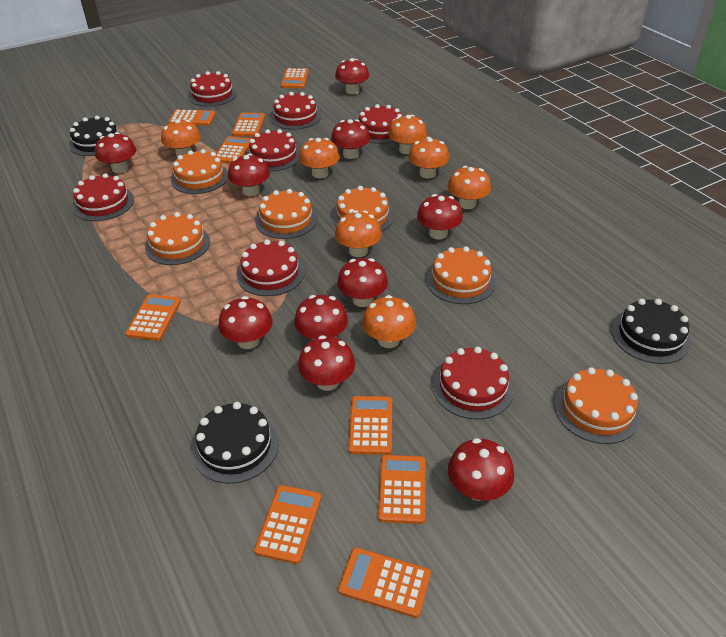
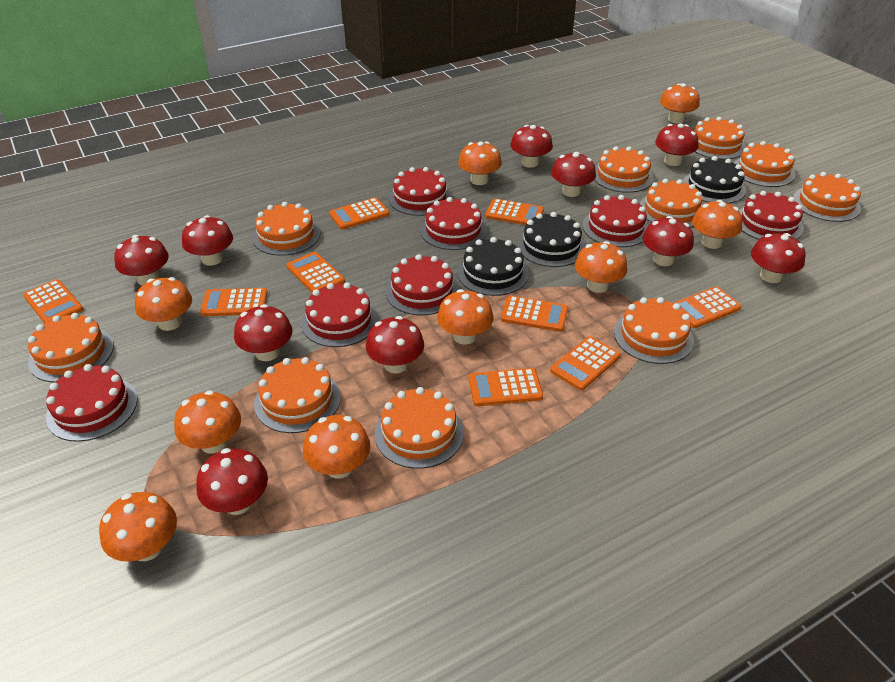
orange cake: 6 -> 10
orange mushroom: 7 -> 9

